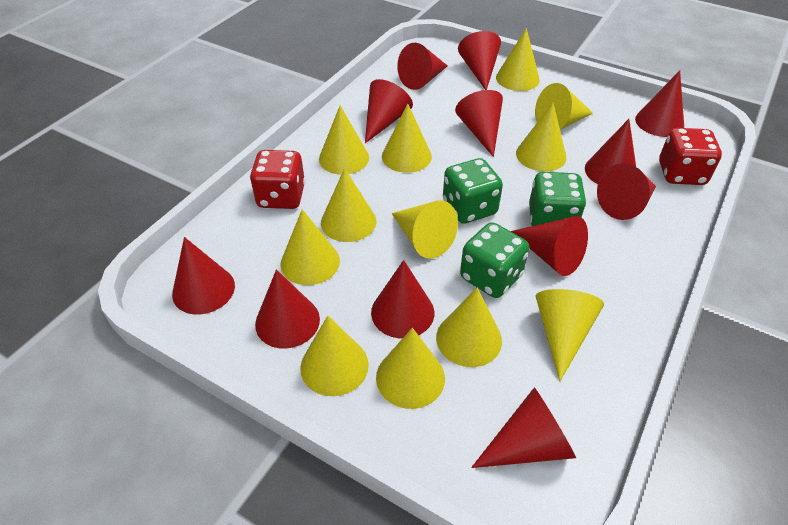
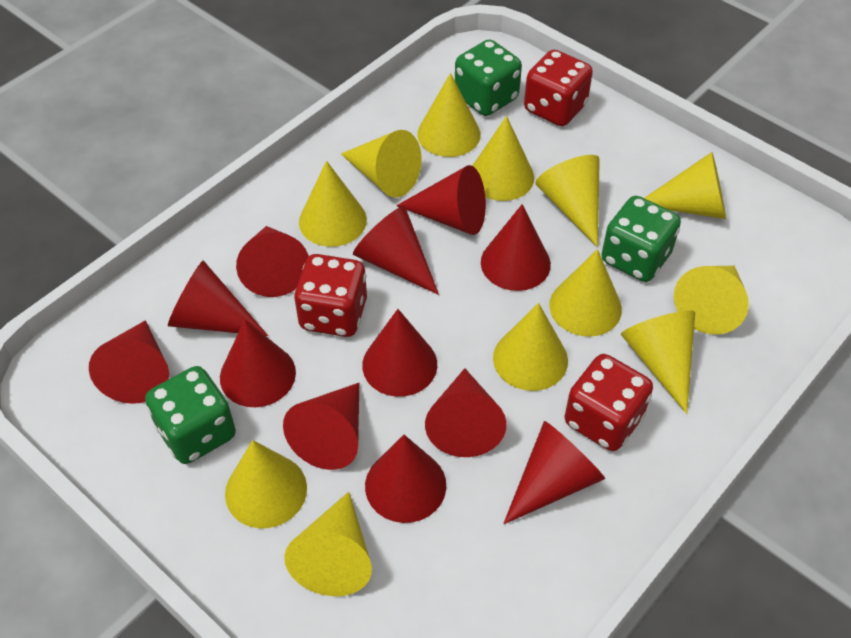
red dice: 2 -> 3

